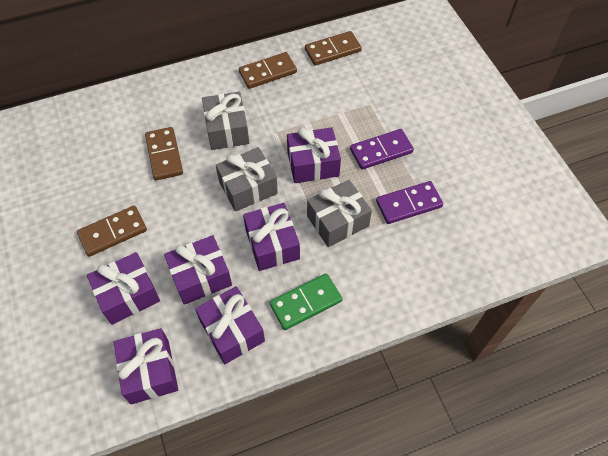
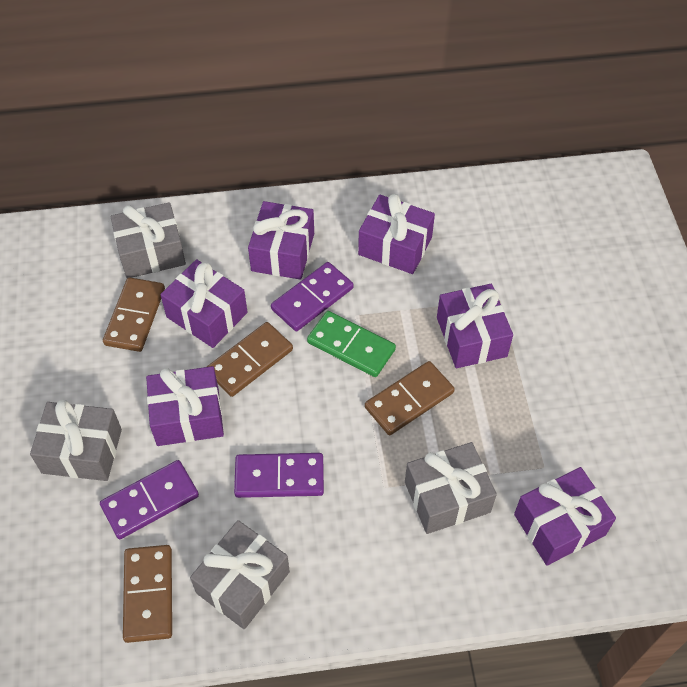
grey gift: 3 -> 4
purple domino: 2 -> 3

